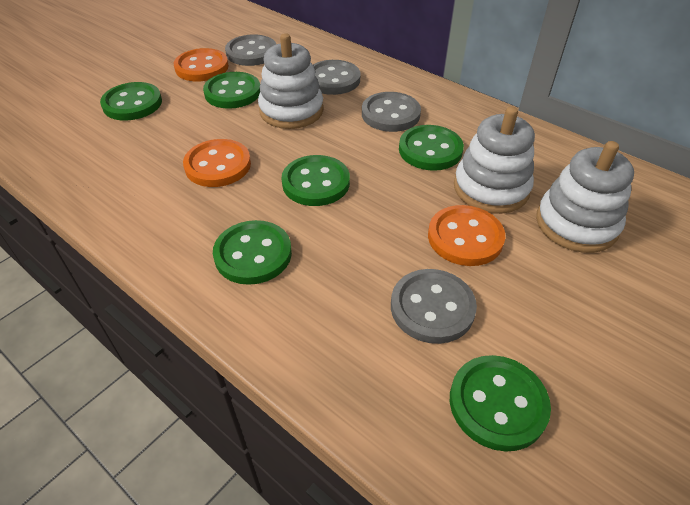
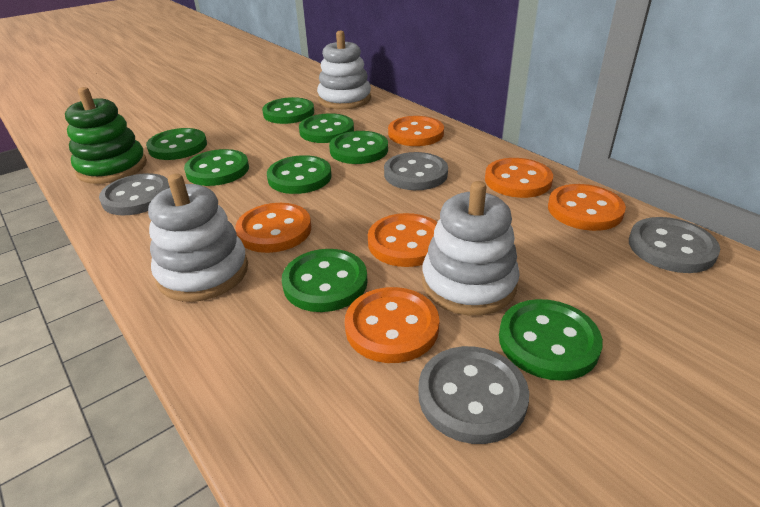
green button: 6 -> 8
green stacking toy: 0 -> 1
orange button: 3 -> 6

